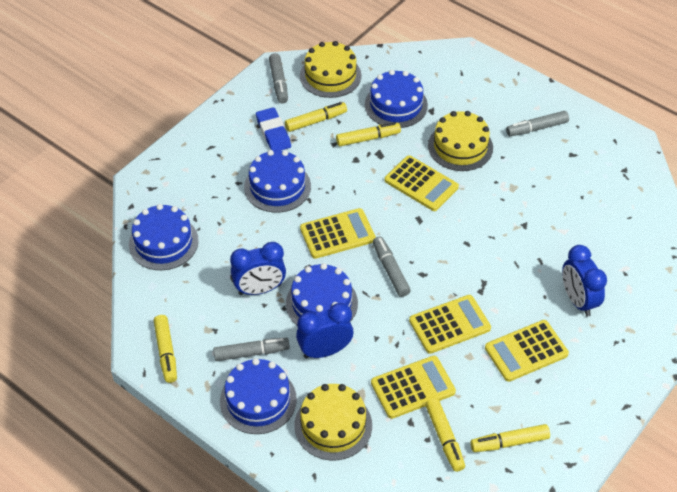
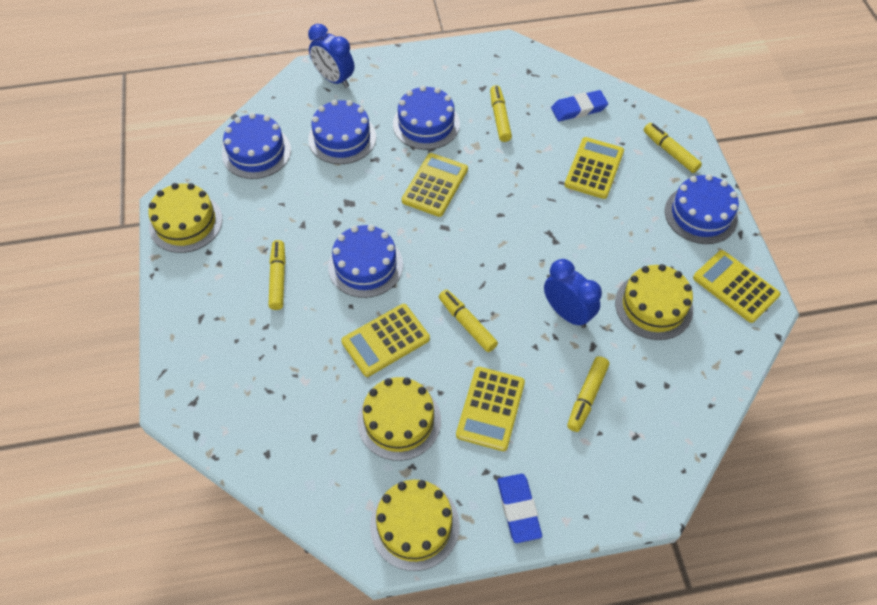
blue clock: 3 -> 2
blue eraser: 1 -> 2
grey marker: 4 -> 0
yellow cake: 3 -> 4

